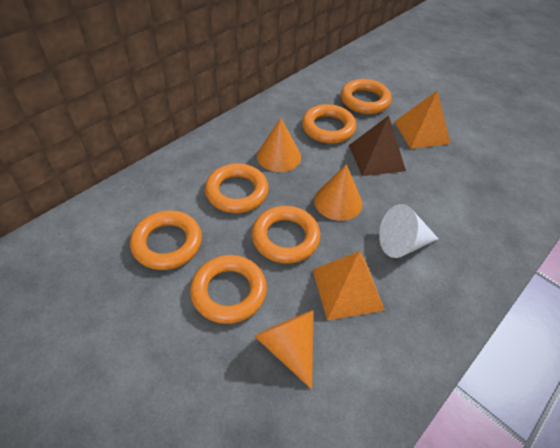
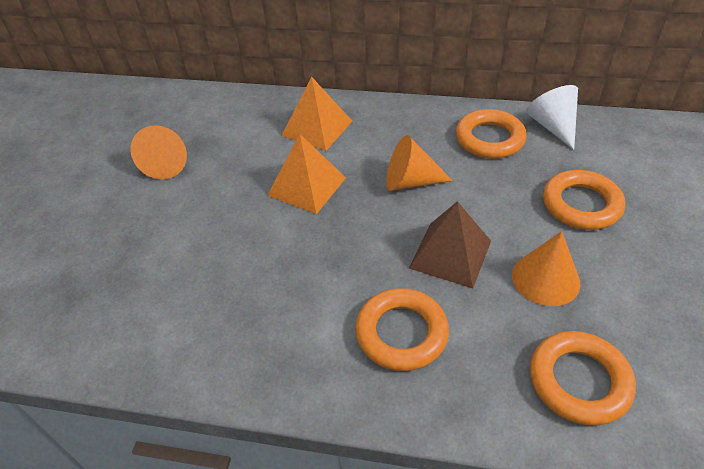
orange ring: 6 -> 4

